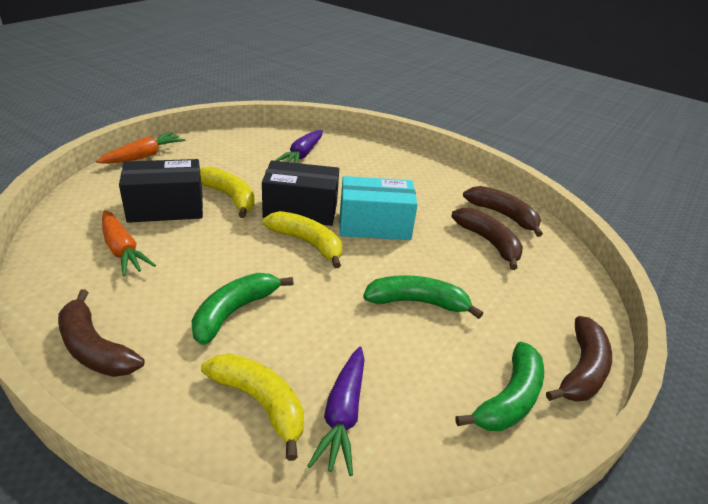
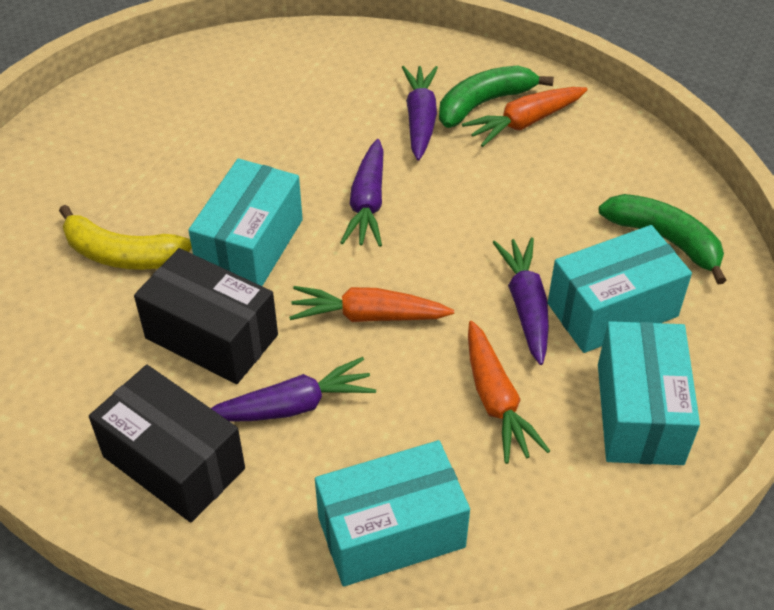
brown banana: 4 -> 0
green banana: 3 -> 2
orange carrot: 2 -> 3
purple carrot: 2 -> 4
turquoise box: 1 -> 4
yellow banana: 3 -> 1

